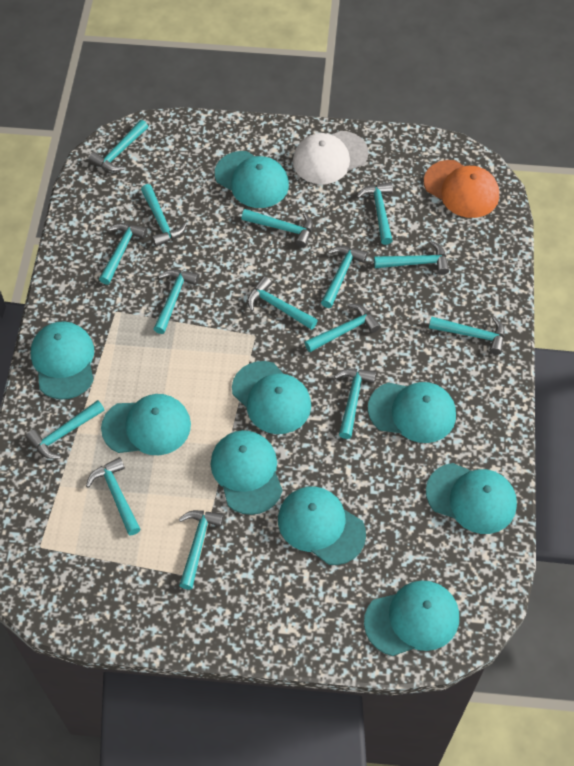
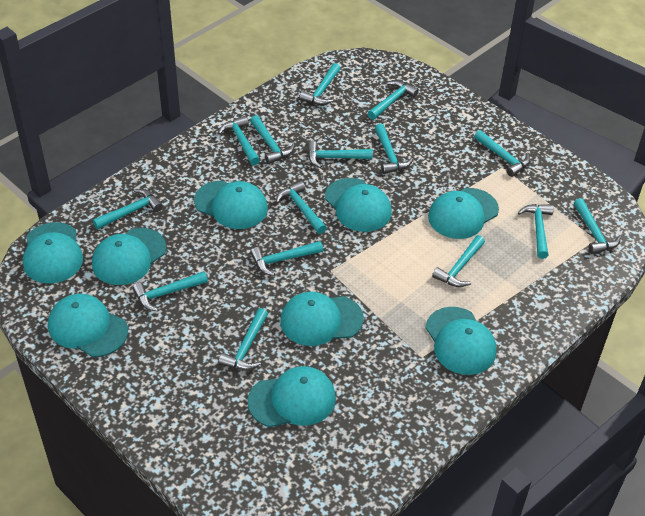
orange cap: 1 -> 0
white cap: 1 -> 0

